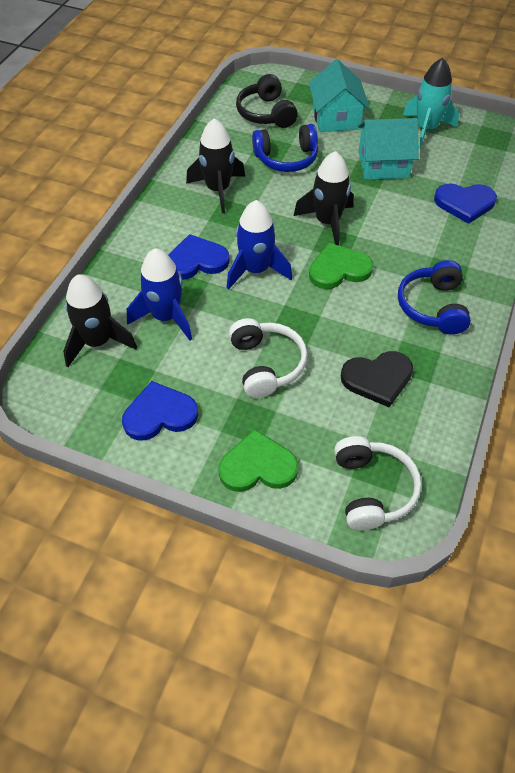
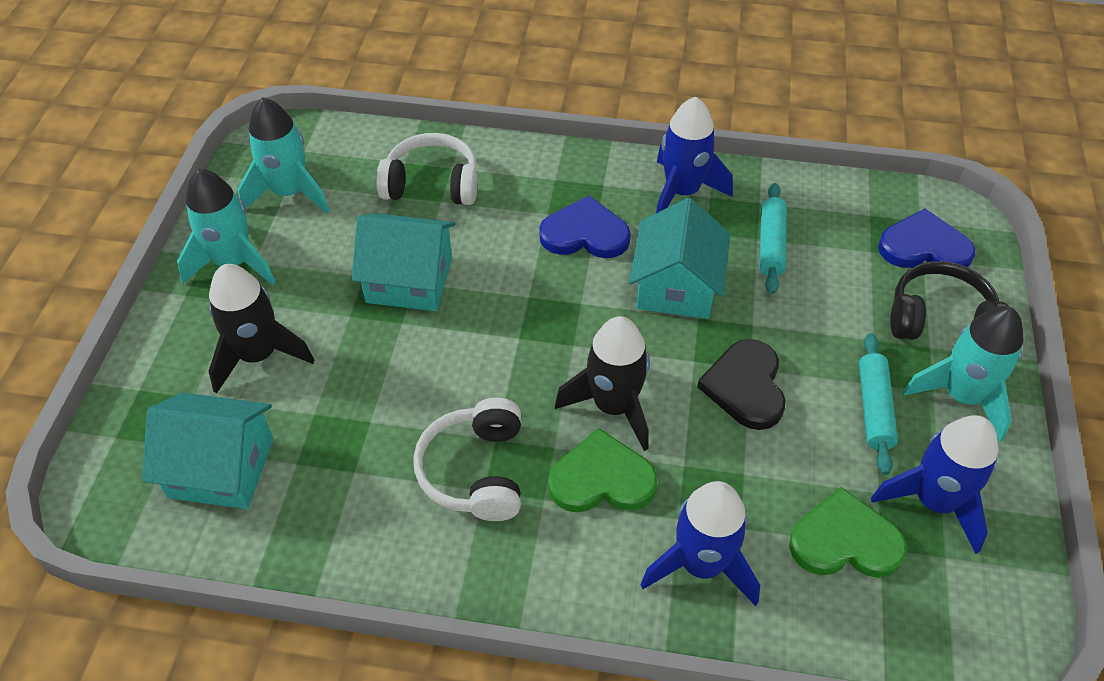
black rocket: 3 -> 2
blue headphones: 2 -> 0
blue heart: 3 -> 2
blue rocket: 2 -> 3
turquoise house: 2 -> 3
turquoise rocket: 1 -> 3
turquoise rolling pin: 0 -> 2

